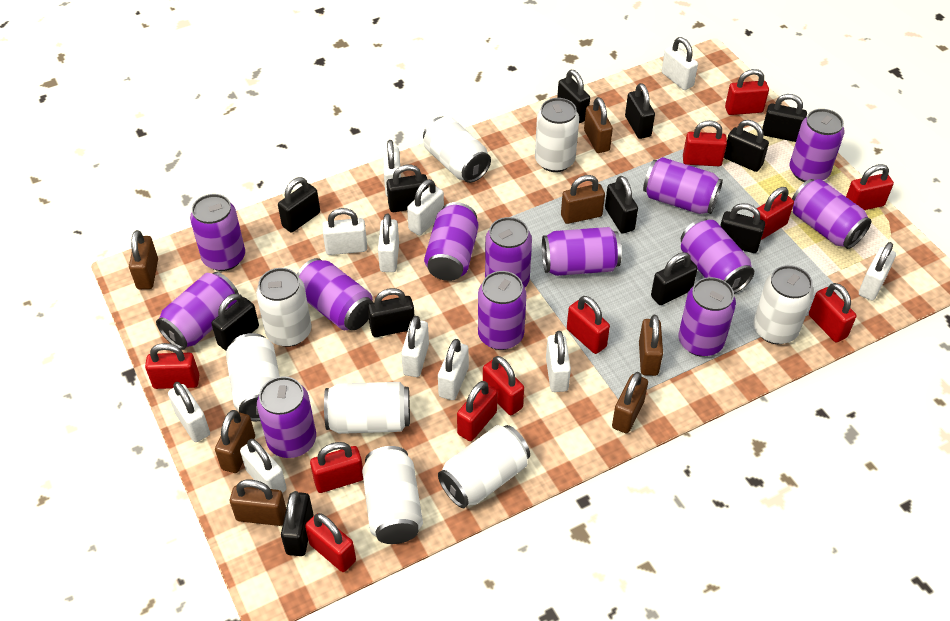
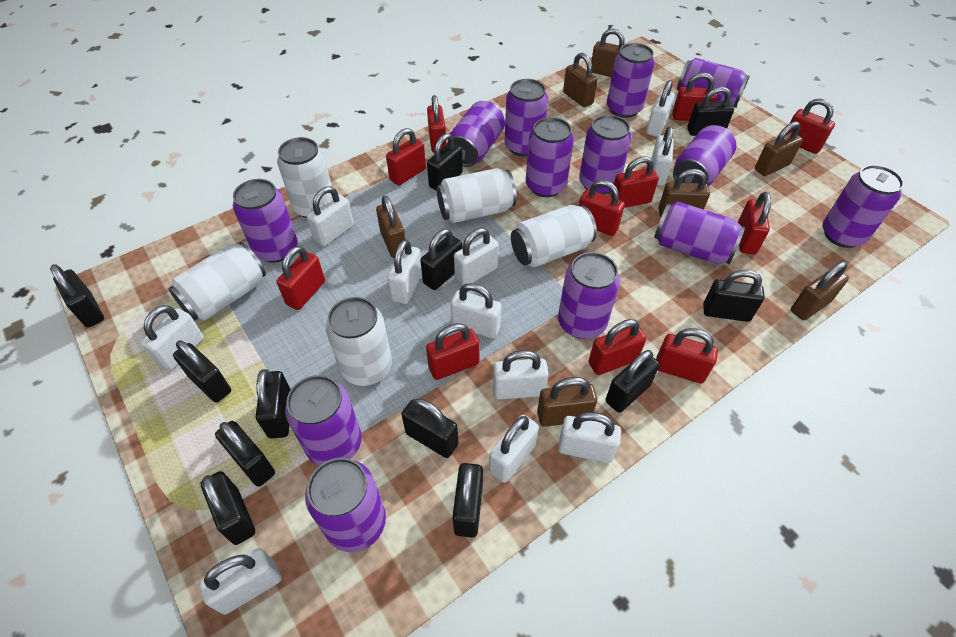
white can: 8 -> 5

